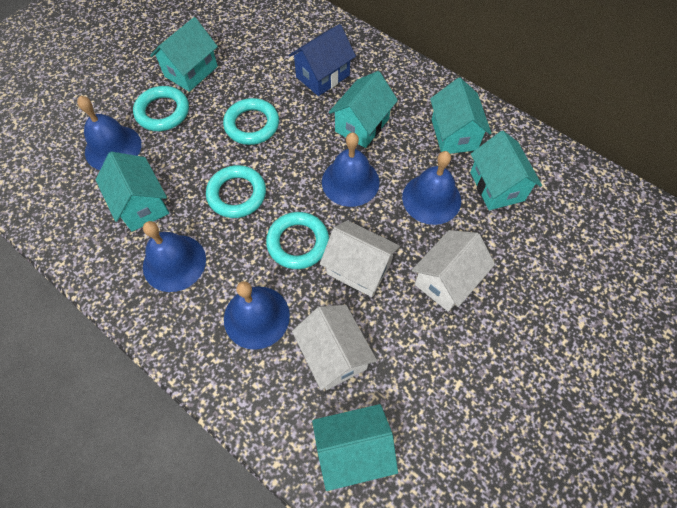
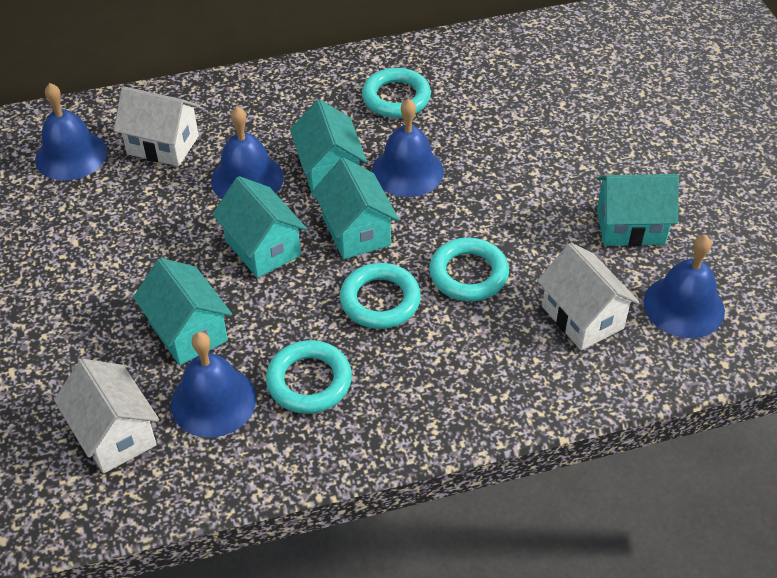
blue house: 1 -> 0
turquoise house: 6 -> 5

